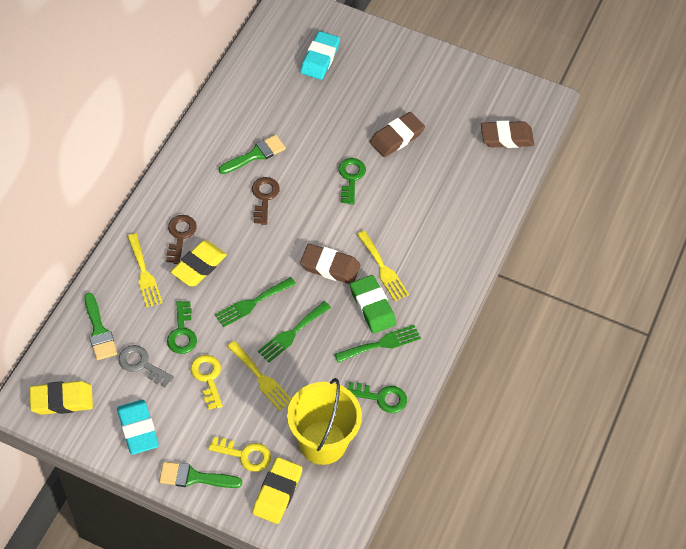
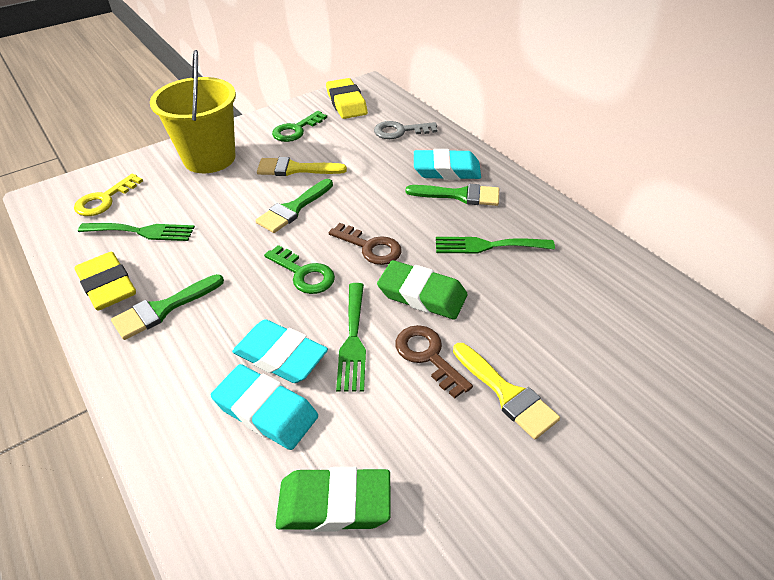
brown eraser: 3 -> 0
green eraser: 1 -> 2
green key: 3 -> 2
turquoise eraser: 2 -> 3
yellow brush: 0 -> 2
yellow eraser: 3 -> 2
yellow fork: 3 -> 0
yellow key: 2 -> 1

